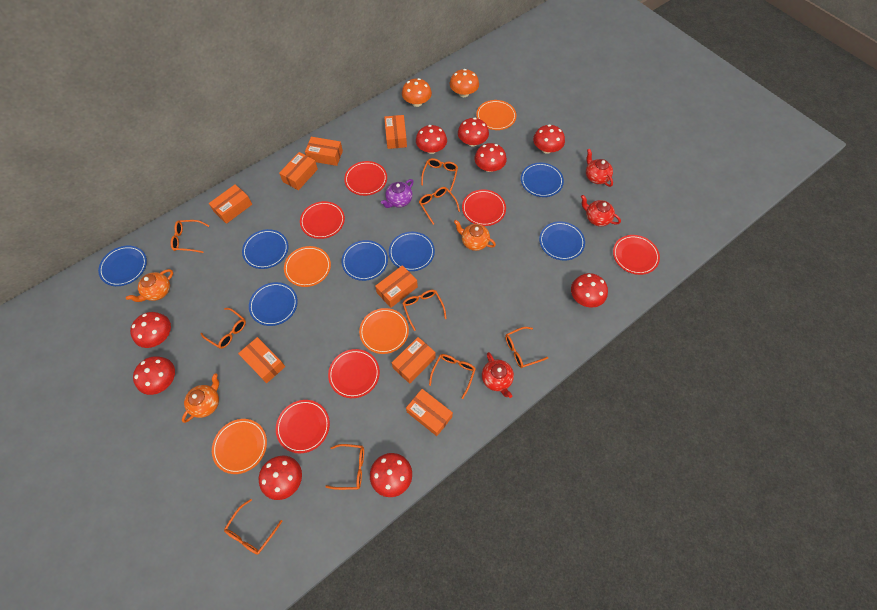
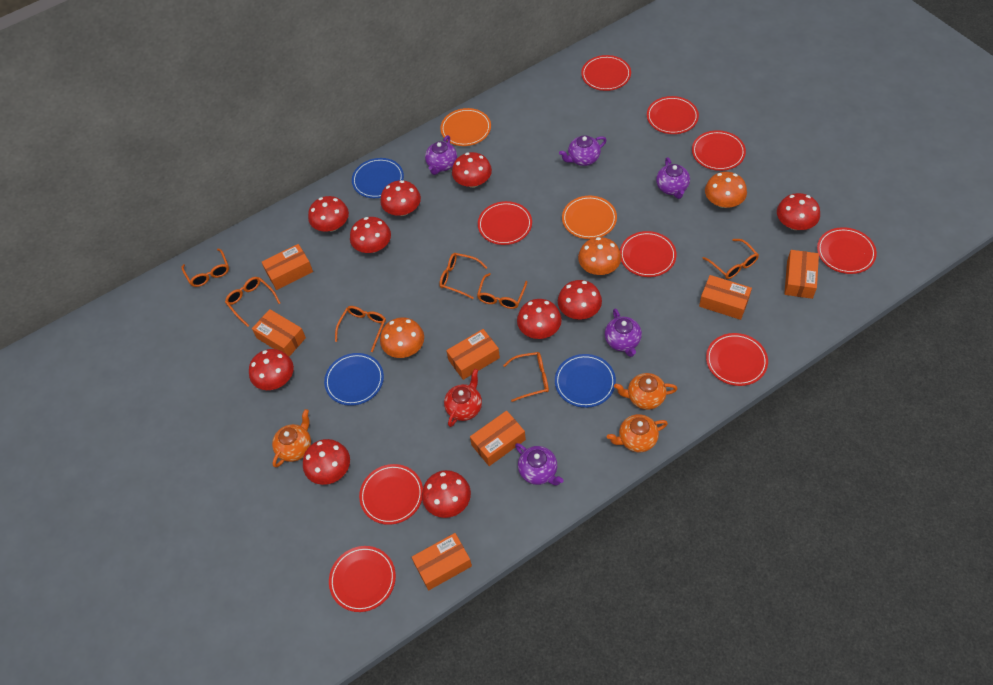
blue plate: 7 -> 3
orange box: 8 -> 7
orange glasses: 9 -> 7
orange mushroom: 2 -> 3
orange plate: 4 -> 2
purple teapot: 1 -> 5
red mushroom: 9 -> 10
red plate: 6 -> 9
red teapot: 3 -> 1

